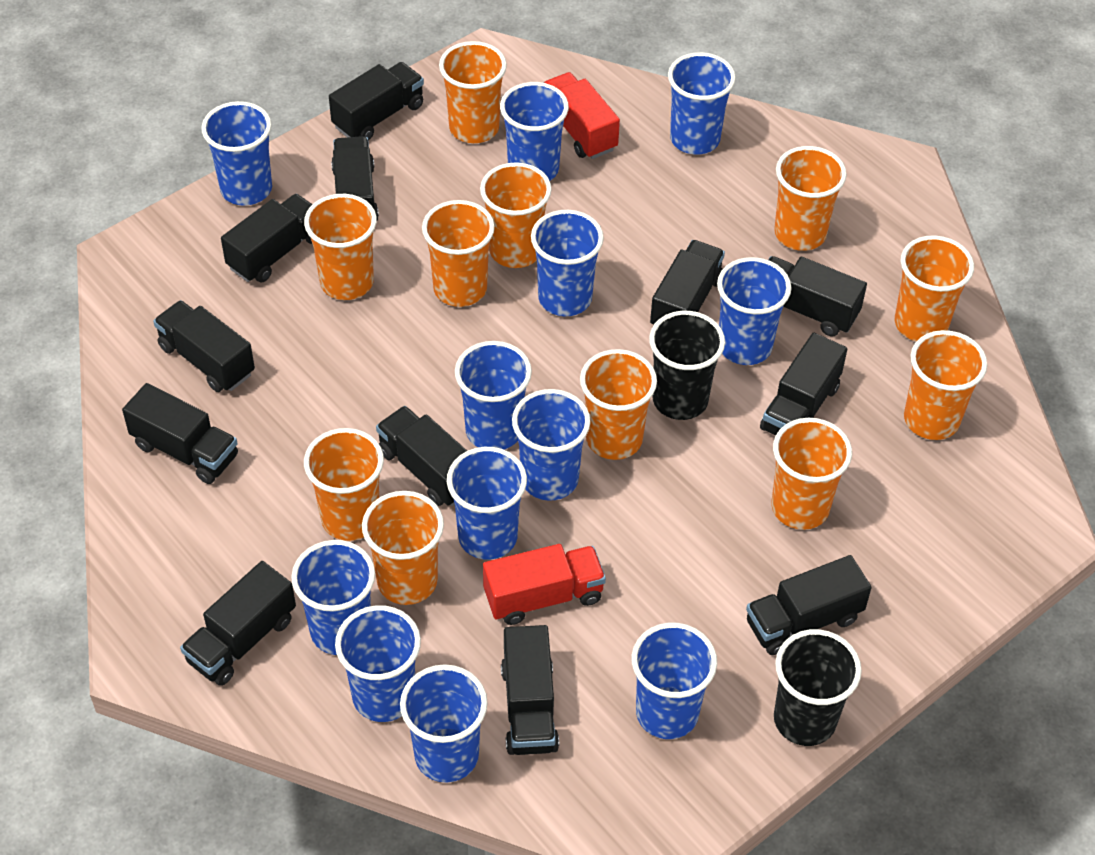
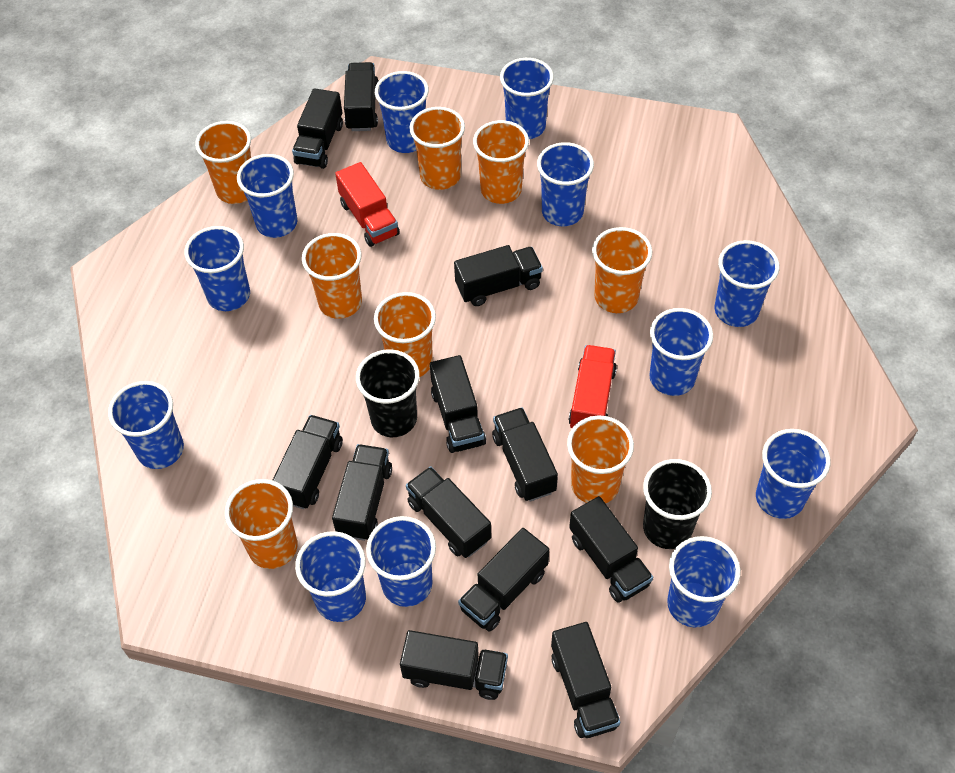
orange cup: 11 -> 8

